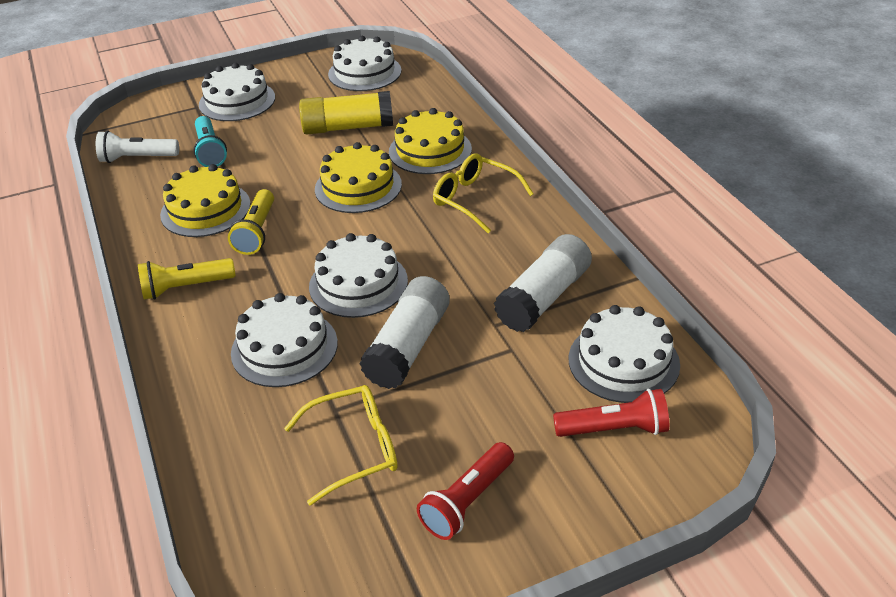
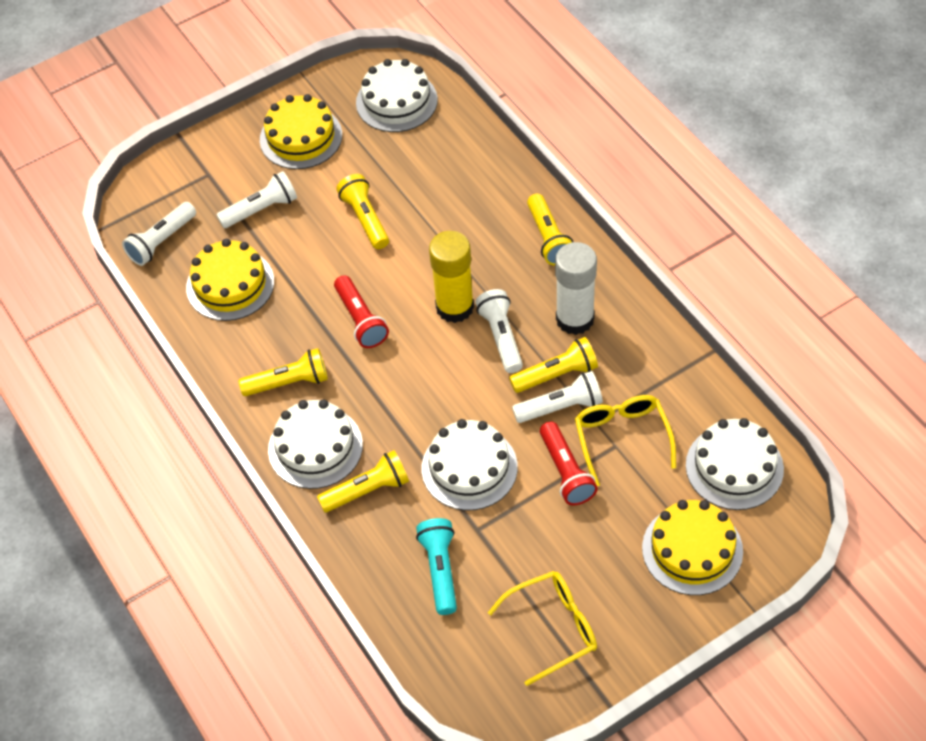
white cake: 5 -> 4
white flashlight: 1 -> 4
white glue stick: 2 -> 1
yellow flashlight: 2 -> 5

